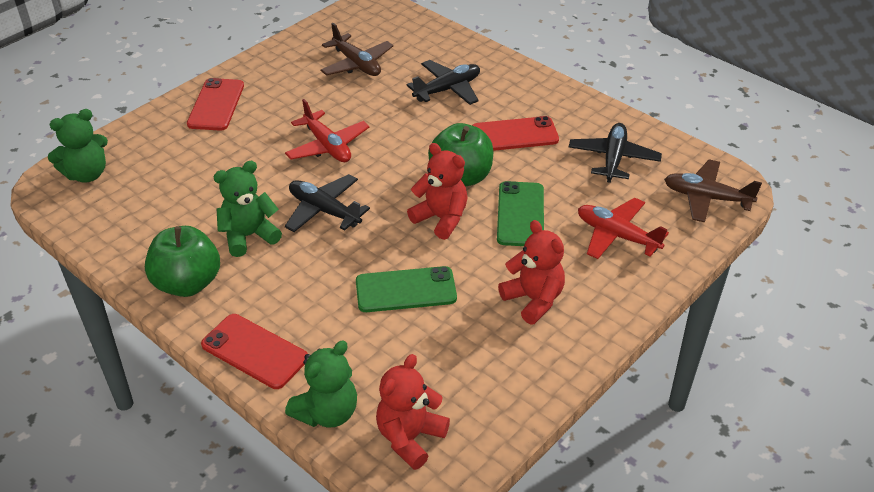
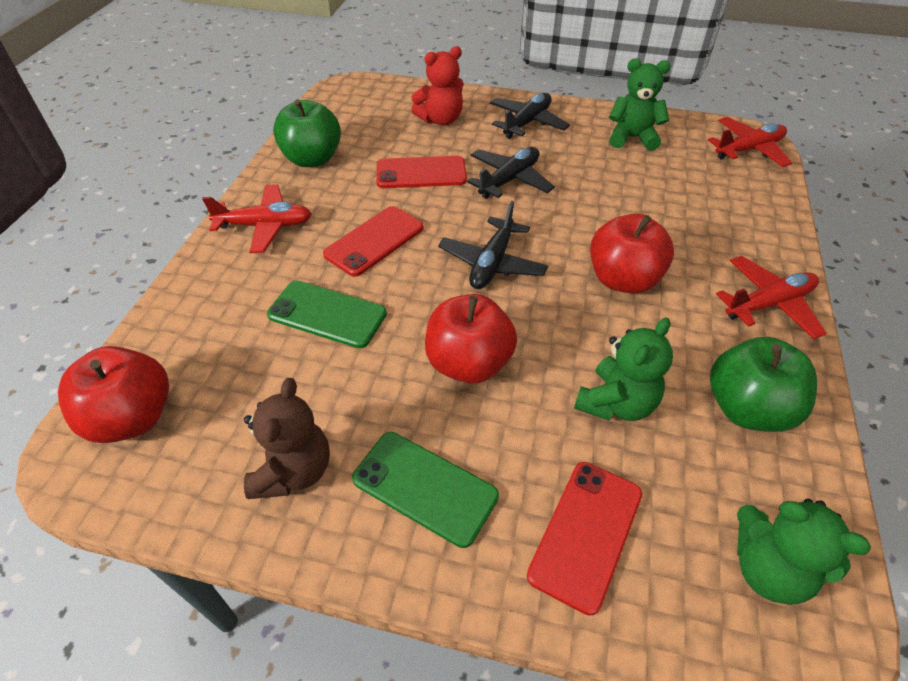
brown plane: 2 -> 0
brown teddy bear: 0 -> 1
red apple: 0 -> 3
red plane: 2 -> 3
red teddy bear: 3 -> 1

